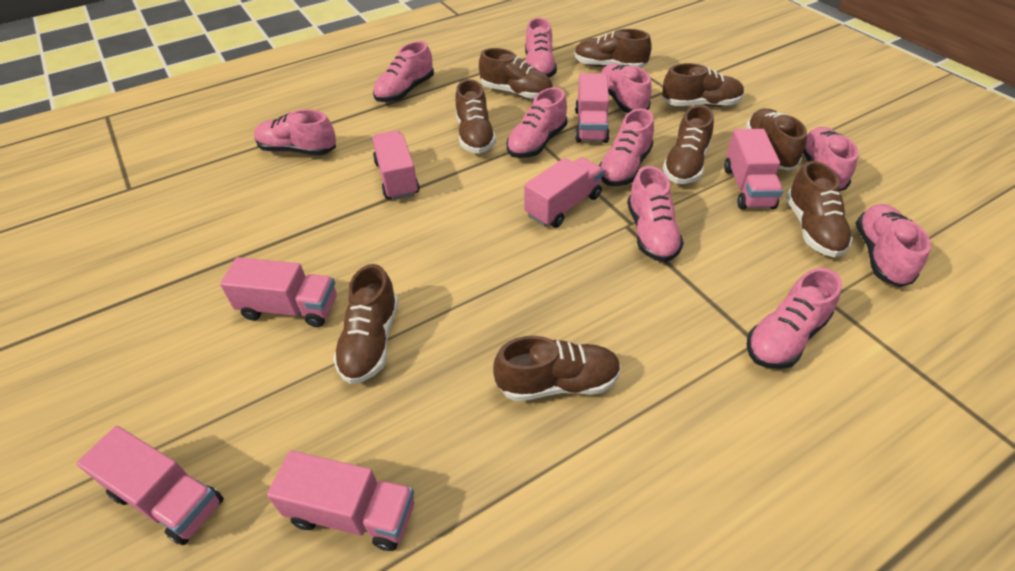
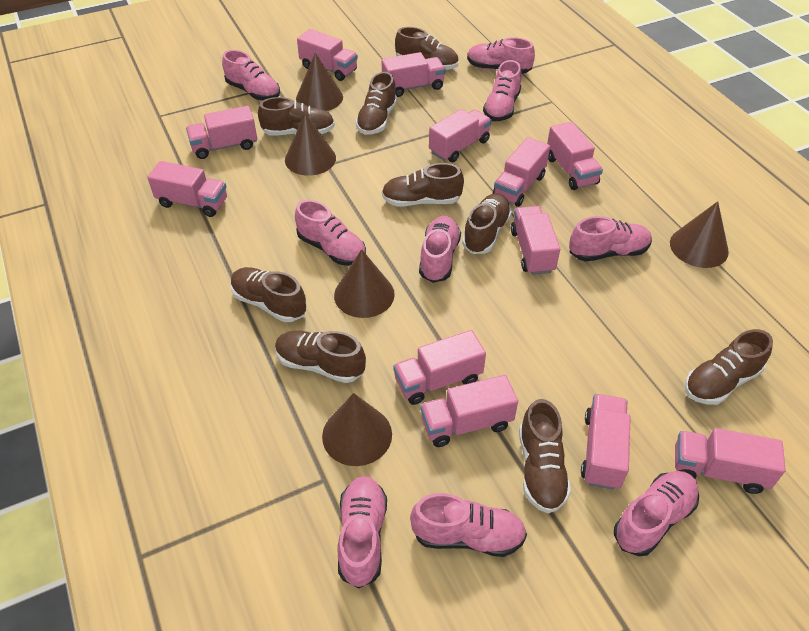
brown cone: 0 -> 5
pink shoe: 10 -> 9
pink truck: 7 -> 12

